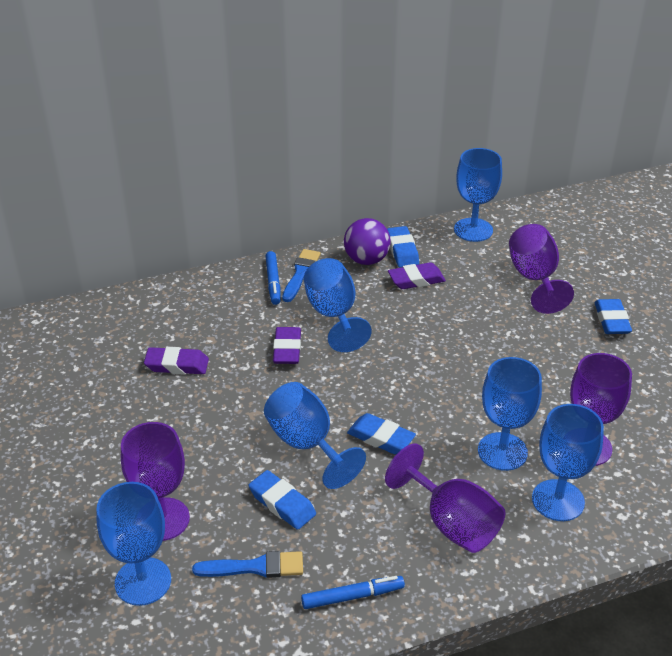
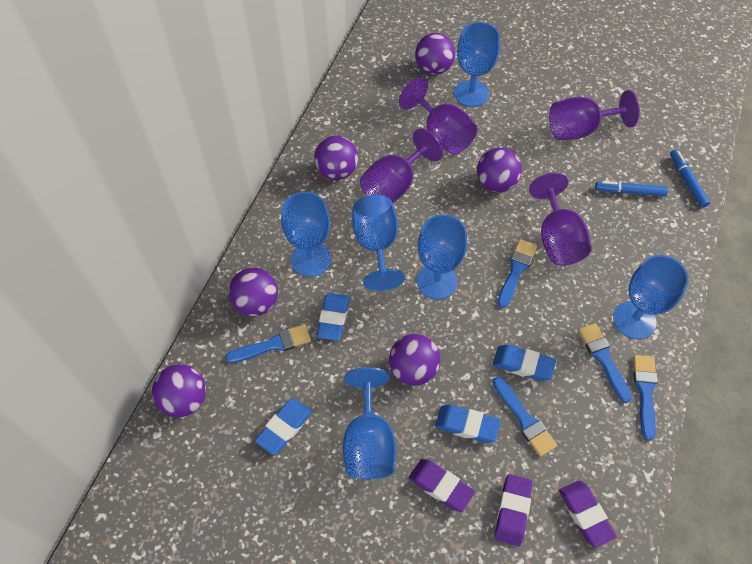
blue brush: 2 -> 5
purple ball: 1 -> 6

